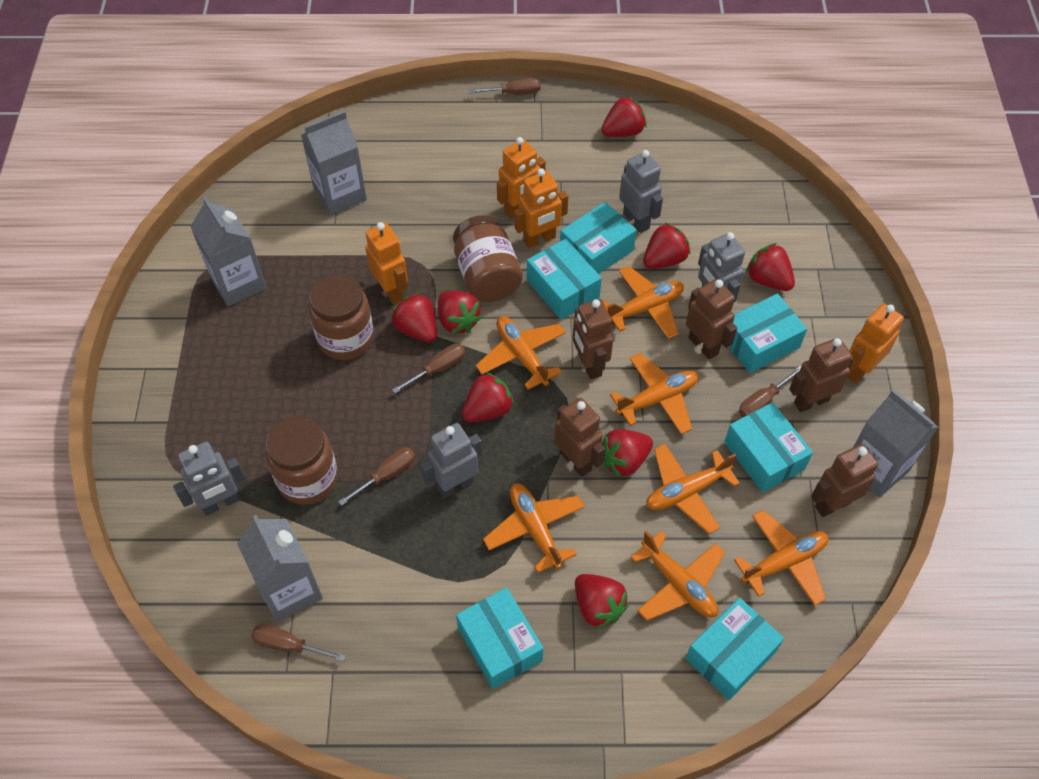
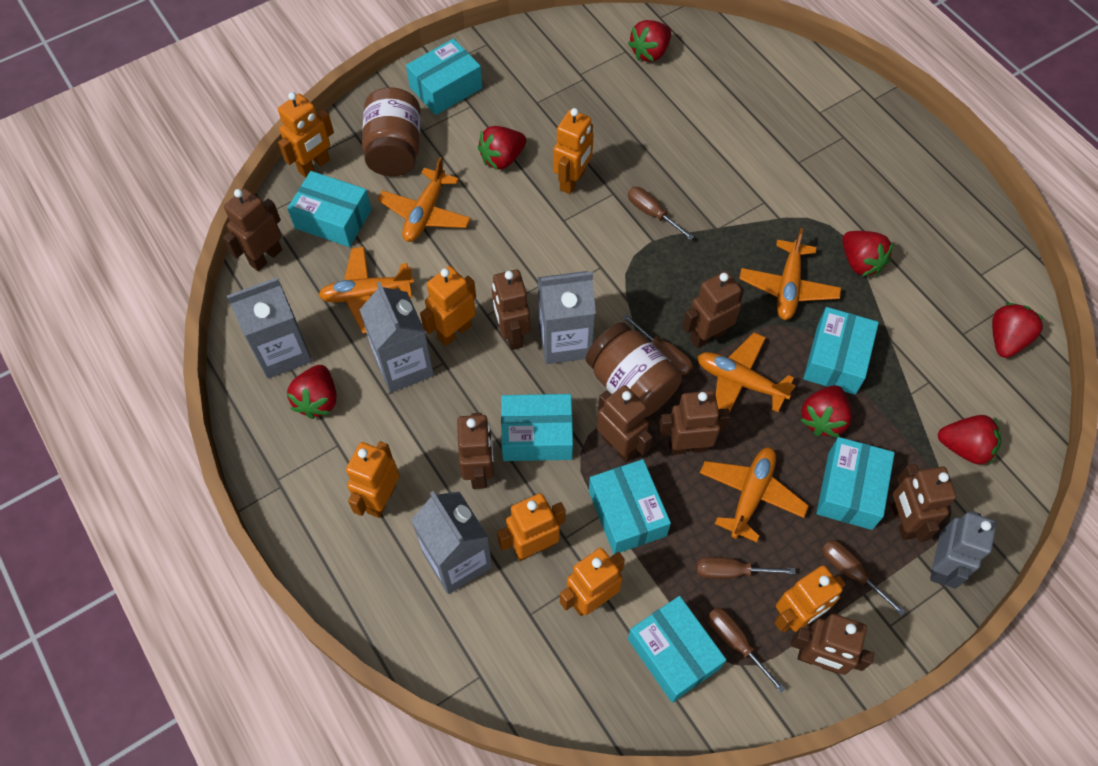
brown jar: 3 -> 2
brown robot: 5 -> 8
grey robot: 4 -> 1
orange plane: 7 -> 5
orange robot: 4 -> 7
red strawberry: 8 -> 7
turquoise box: 6 -> 7

